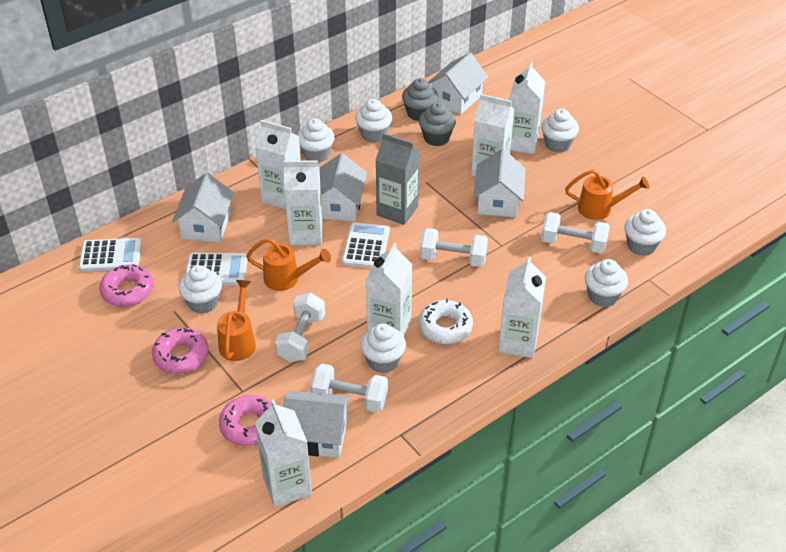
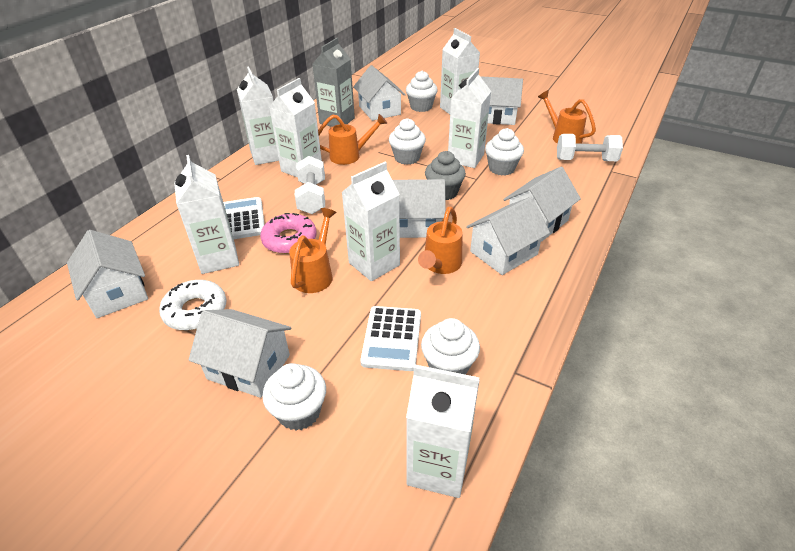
grey cupcake: 2 -> 1
orange watering can: 3 -> 4
pink donut: 3 -> 1
white calculator: 3 -> 2
white cupcake: 7 -> 5
white dumbbell: 4 -> 2
white house: 5 -> 7

